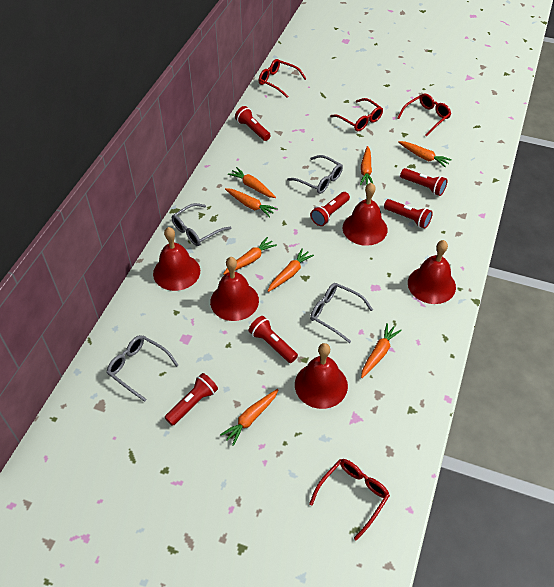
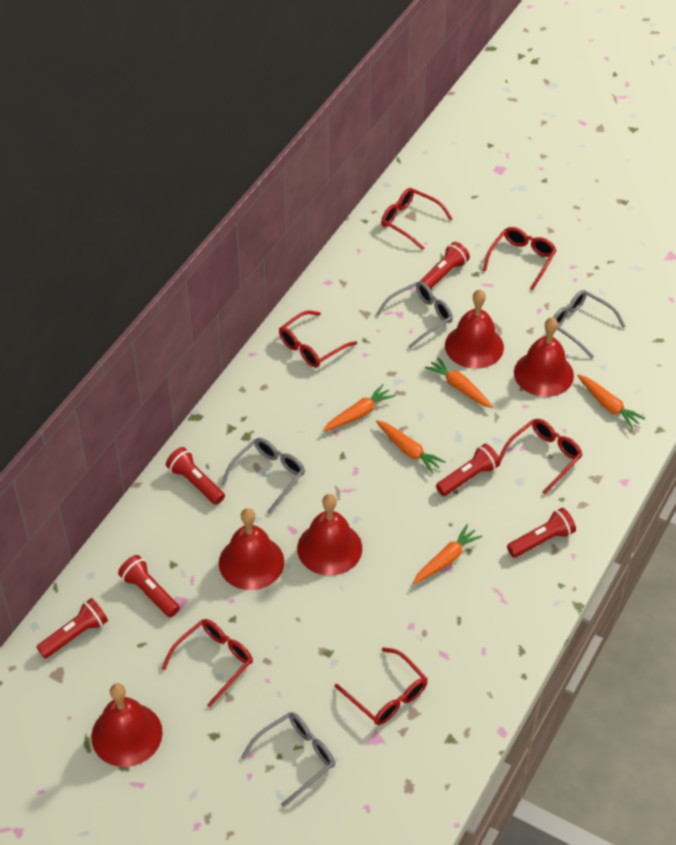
orange carrot: 8 -> 5
red glasses: 4 -> 6

